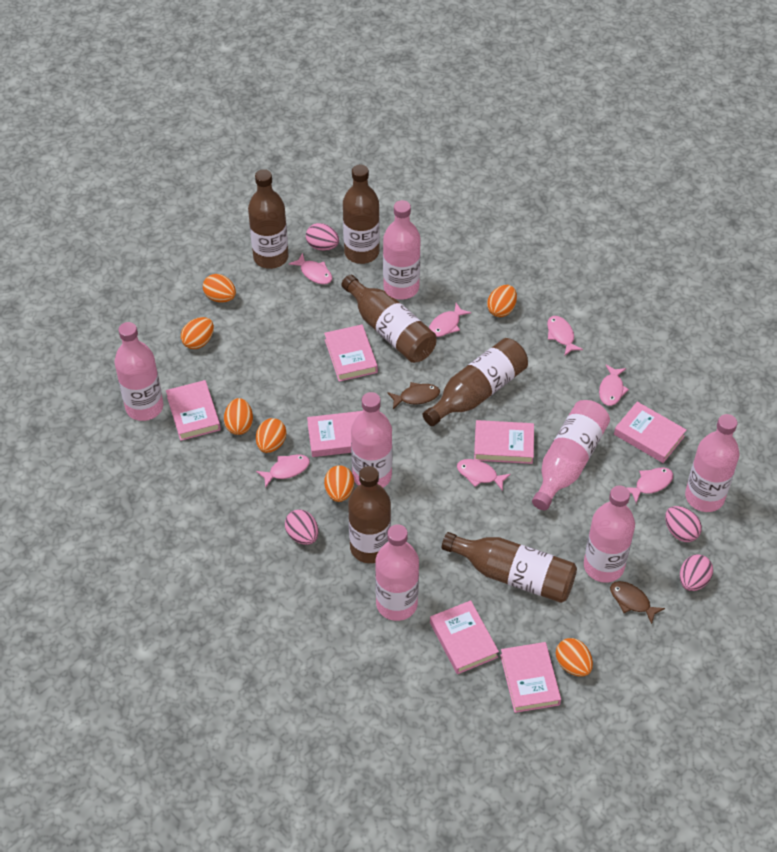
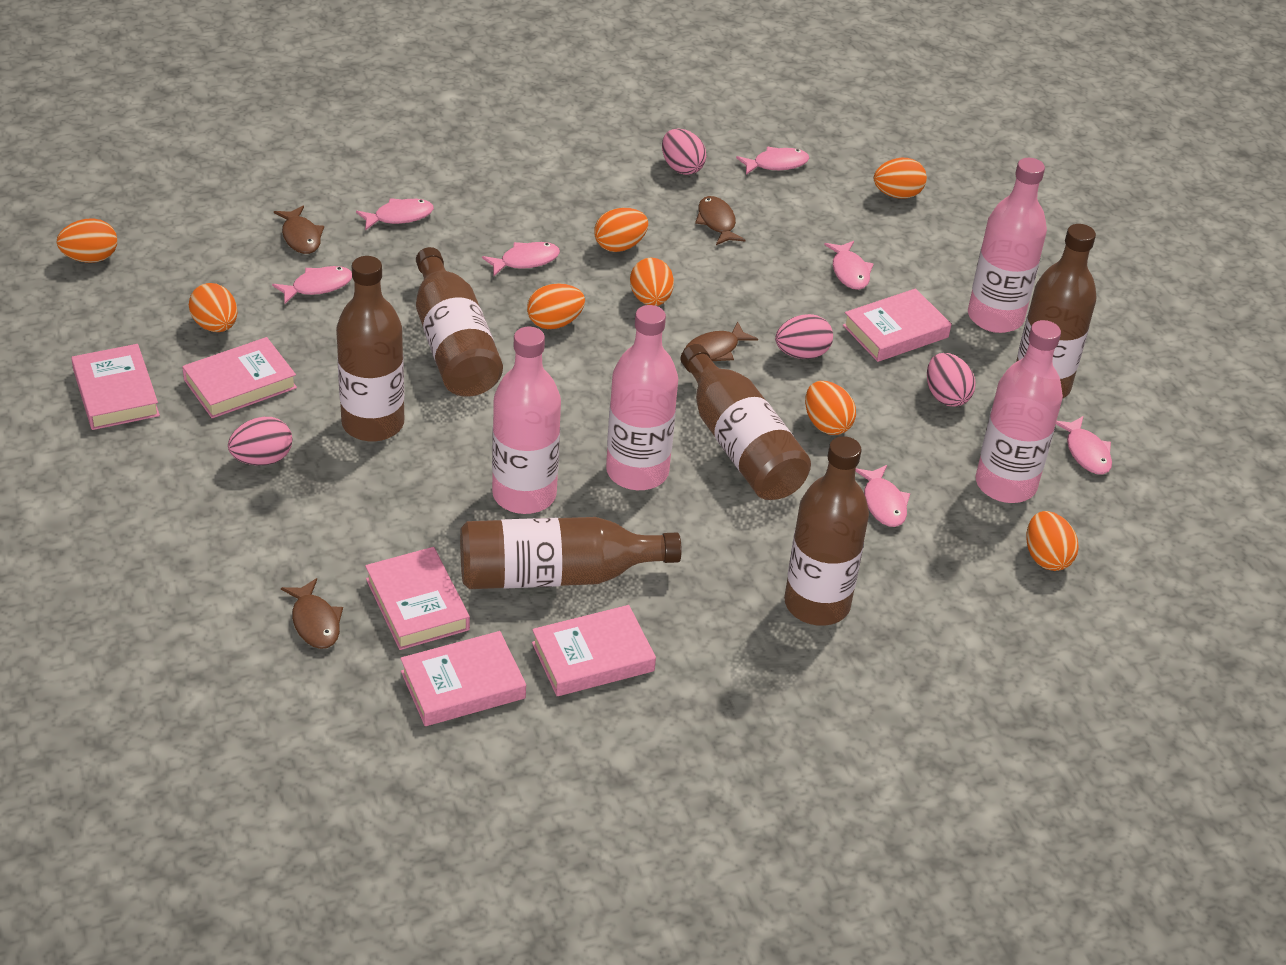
brown fish: 2 -> 4
orange egg: 7 -> 8
pink book: 7 -> 6
pink bottle: 7 -> 4

